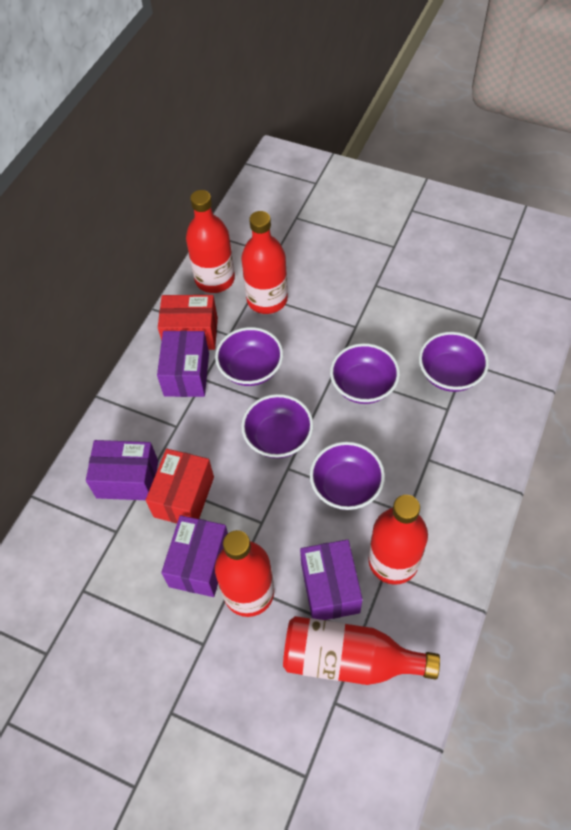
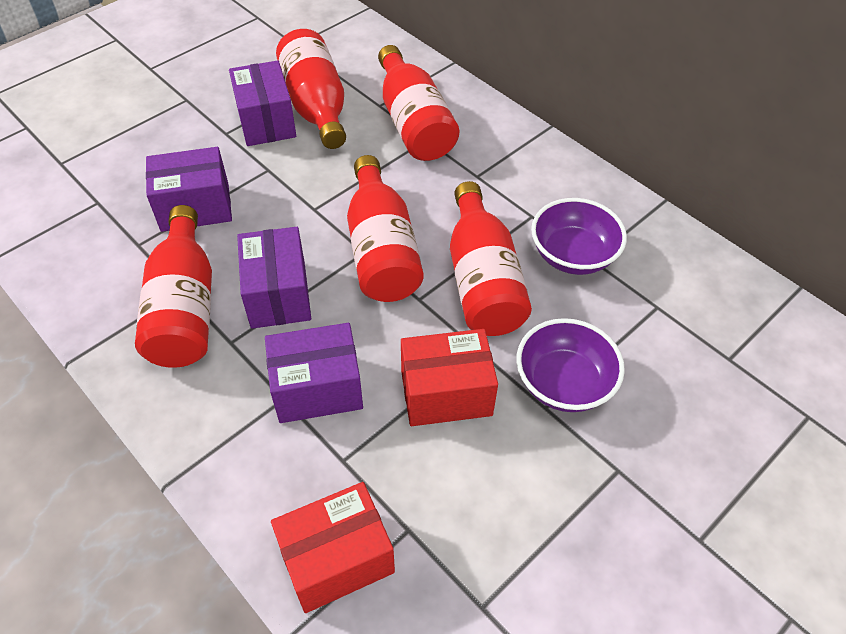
purple bowl: 5 -> 2

